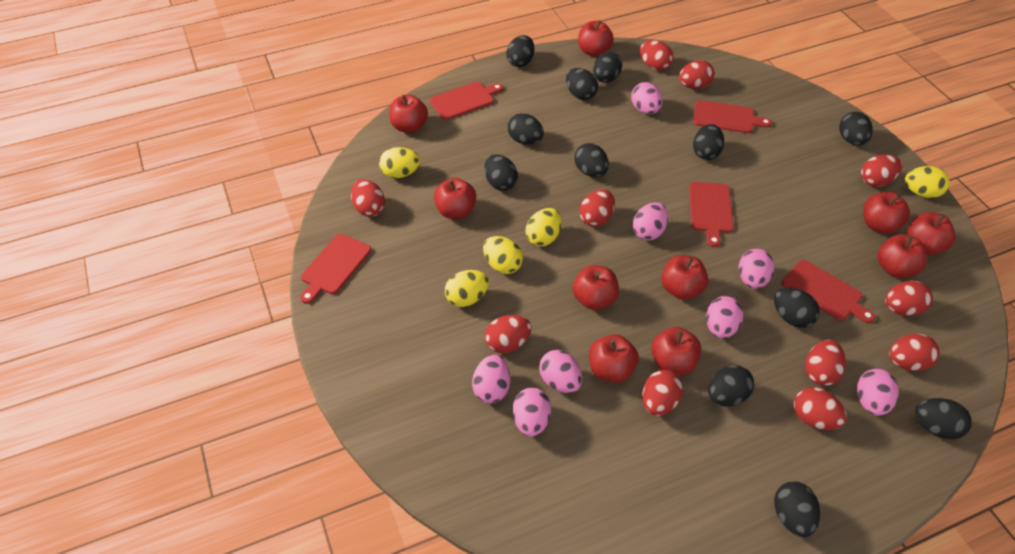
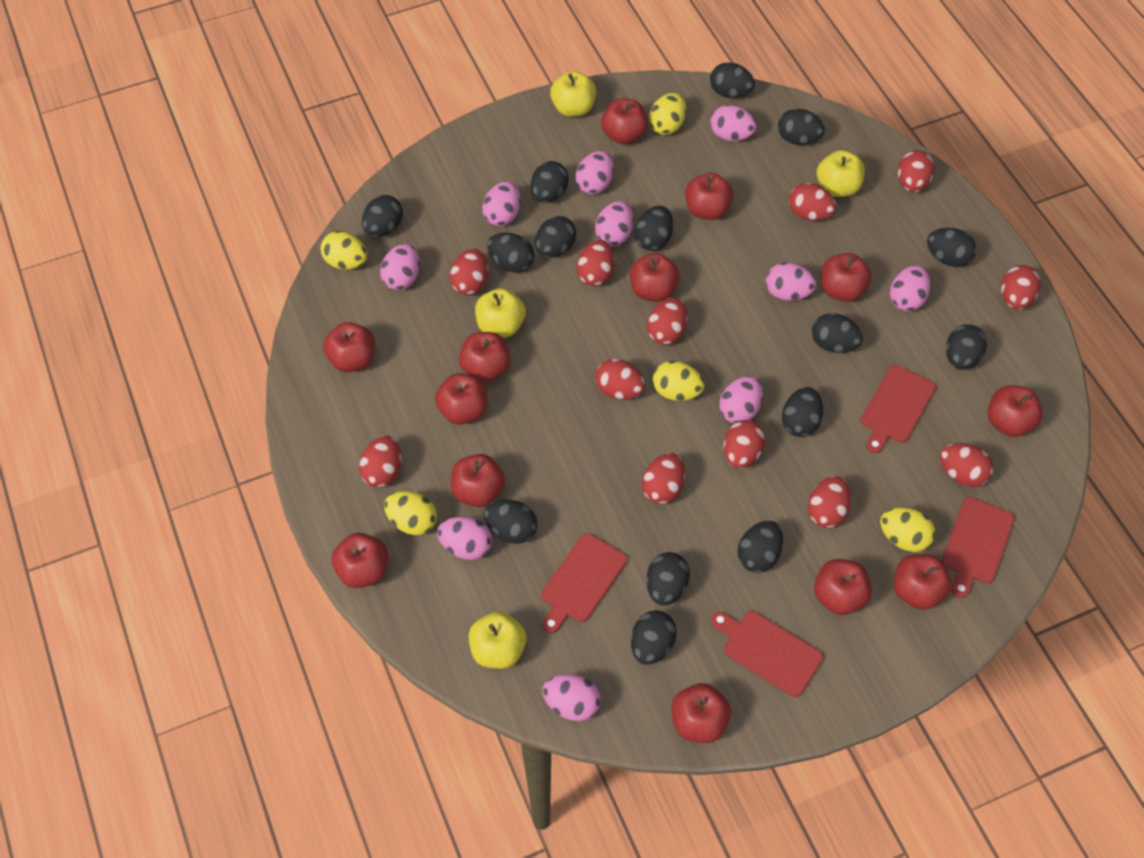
black egg: 12 -> 15
pink egg: 8 -> 10
red apple: 10 -> 13
red cutting board: 5 -> 4
red egg: 11 -> 12
yellow apple: 0 -> 4

